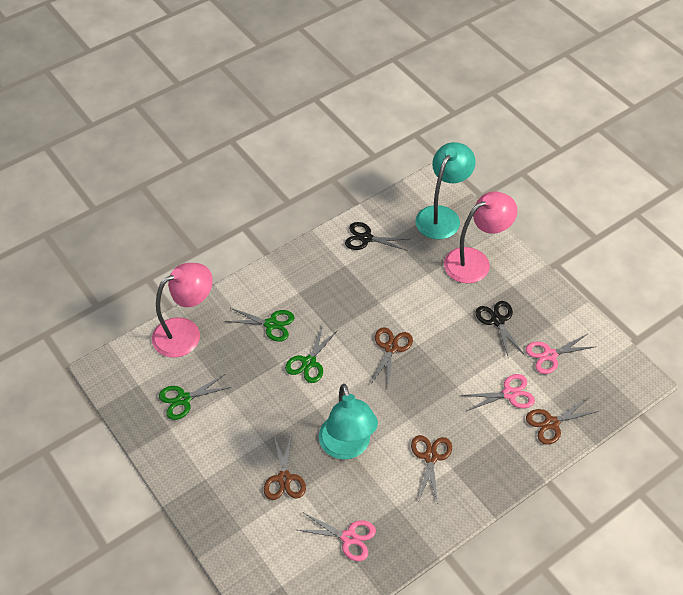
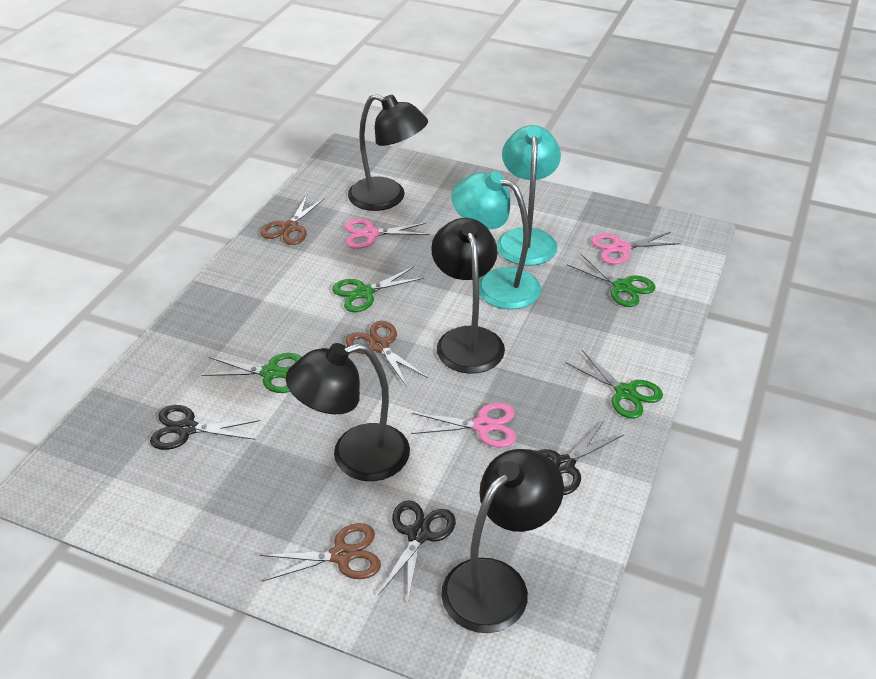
black lamp: 0 -> 4
black scissors: 2 -> 3
brown scissors: 4 -> 3
green scissors: 3 -> 4
pink lamp: 2 -> 0

